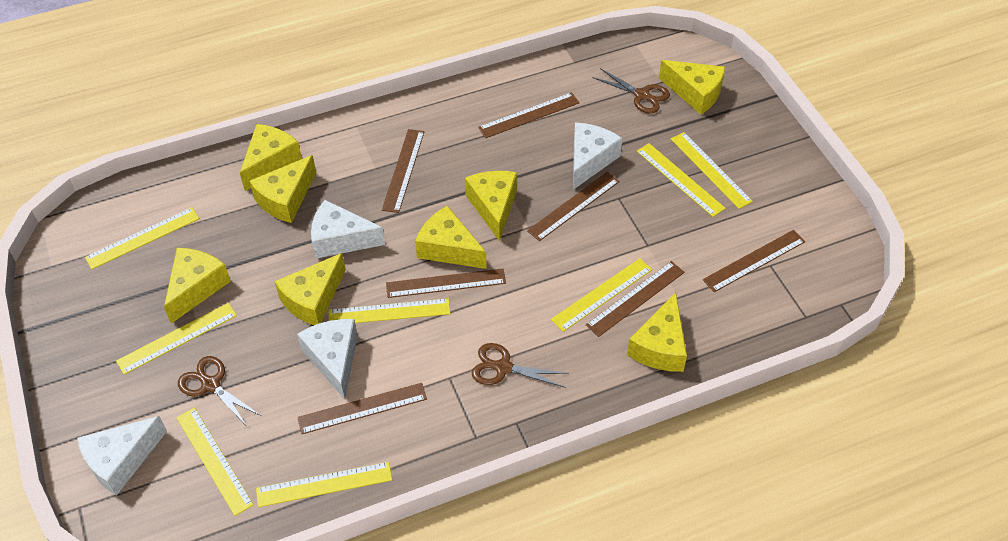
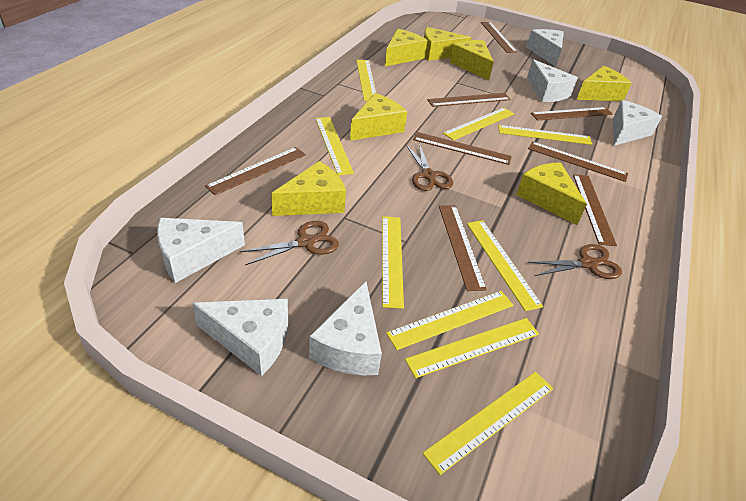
brown ruler: 7 -> 8
white cheese: 4 -> 6
yellow cheese: 8 -> 7
yellow ruler: 8 -> 9

